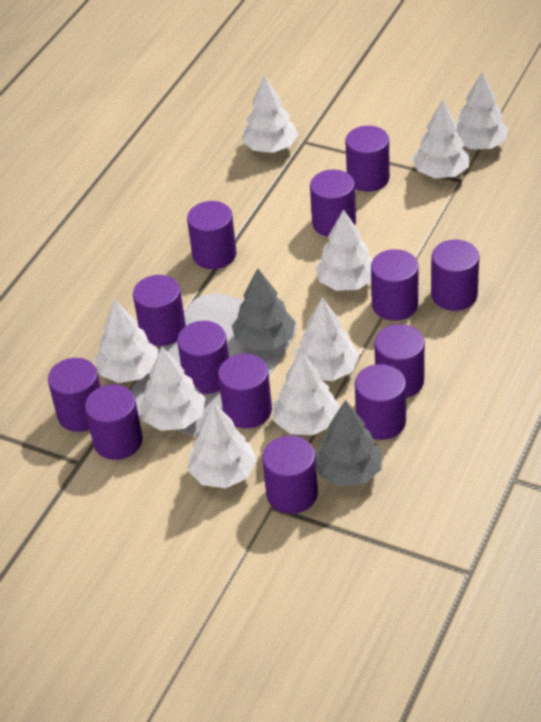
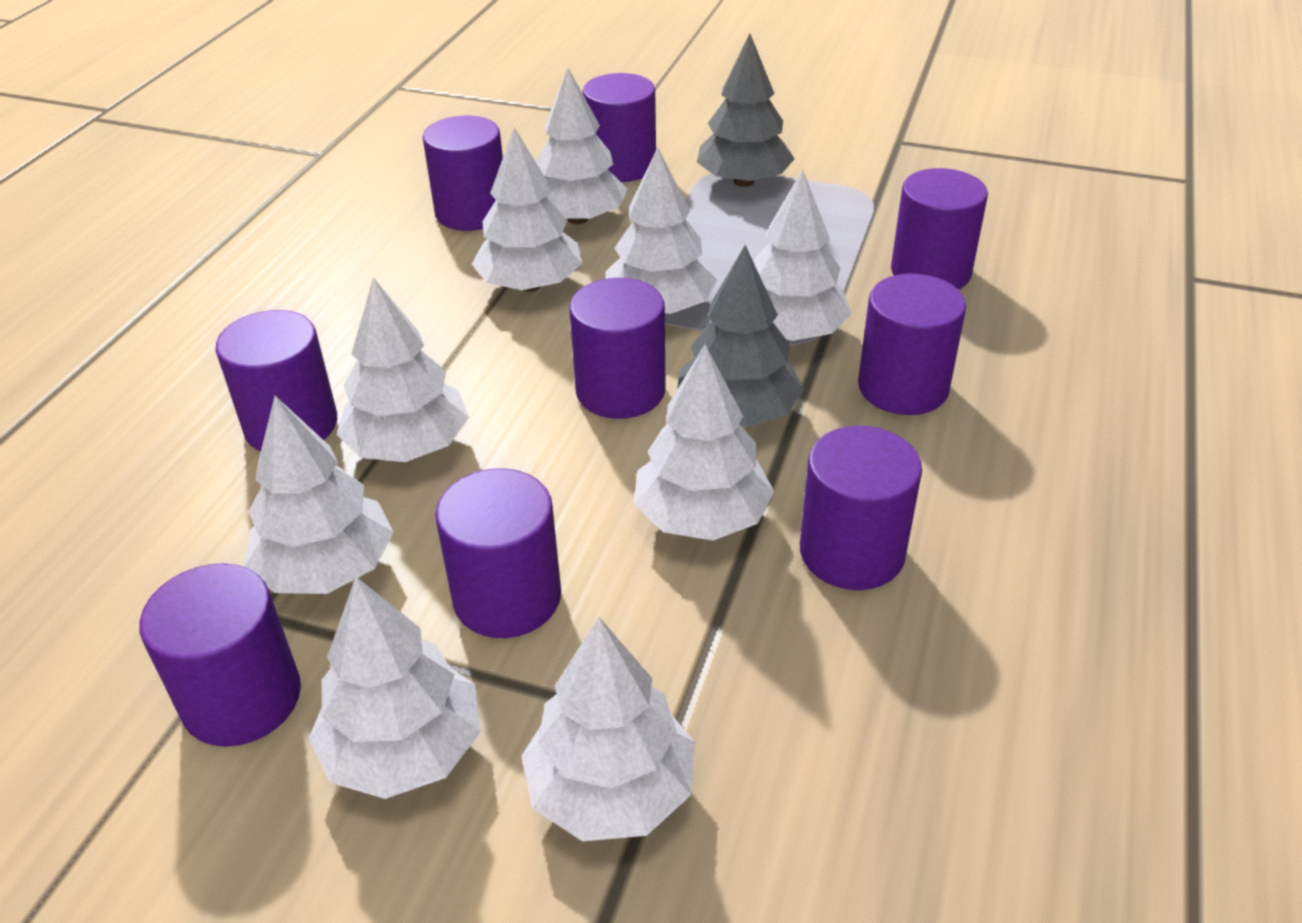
purple cylinder: 13 -> 9

